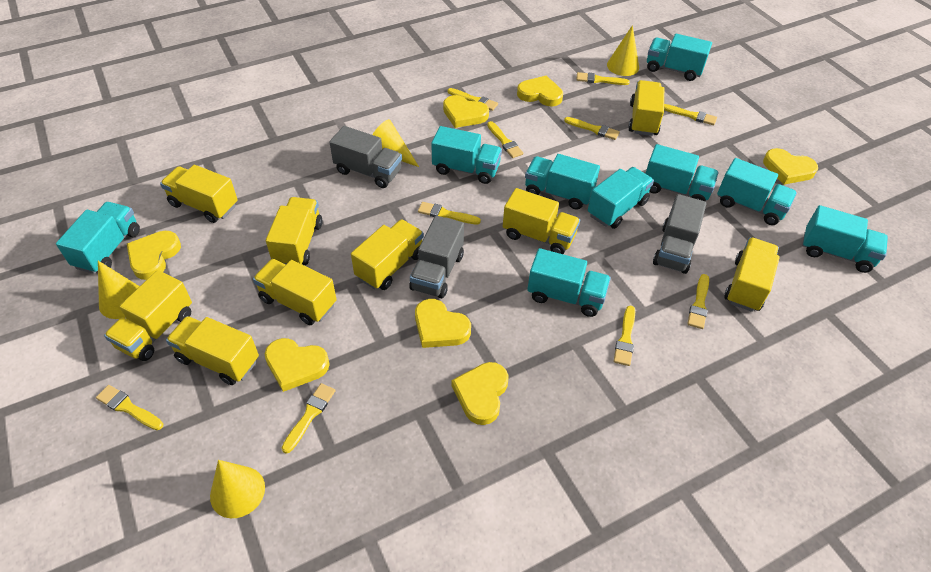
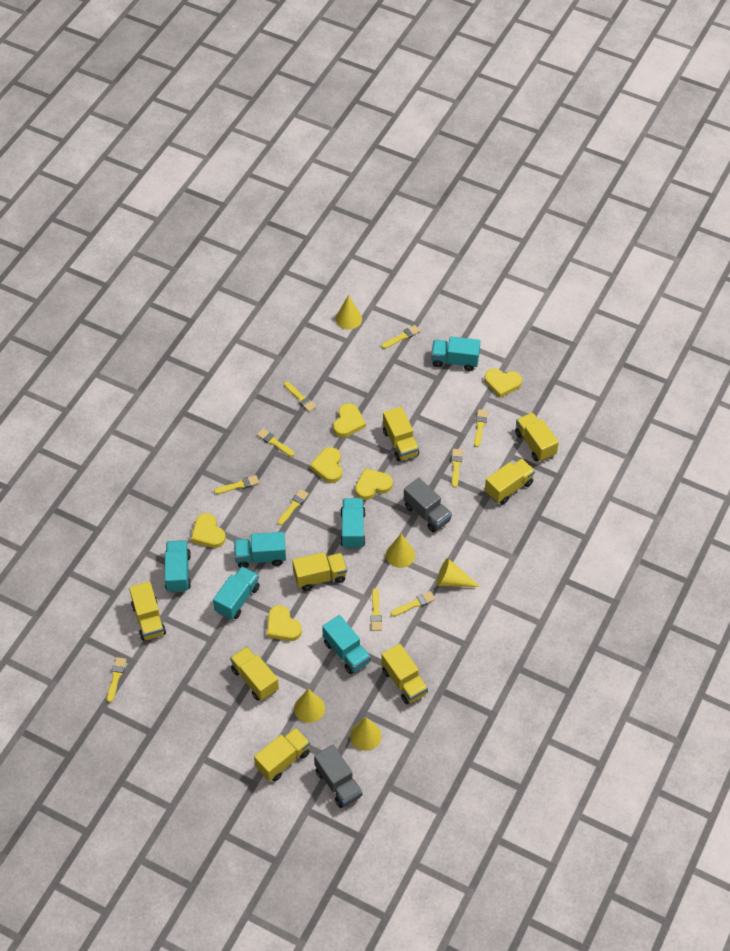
grey truck: 3 -> 2
turquoise truck: 9 -> 6
yellow cone: 4 -> 5
yellow heart: 7 -> 6
yellow truck: 9 -> 8

